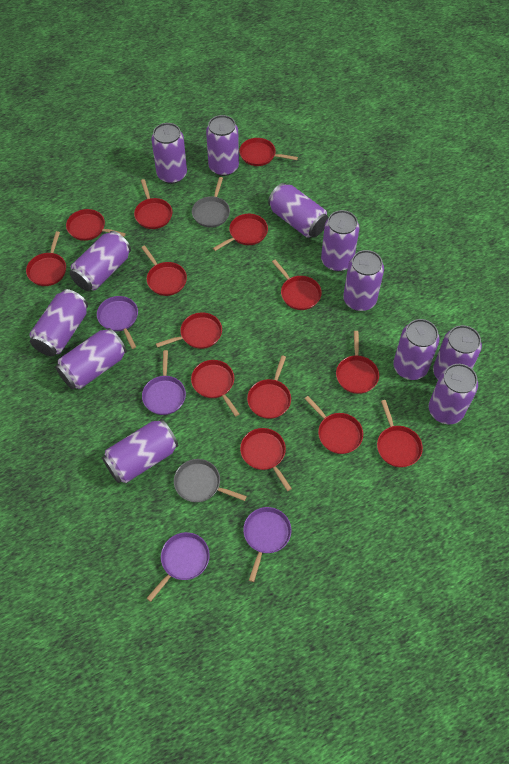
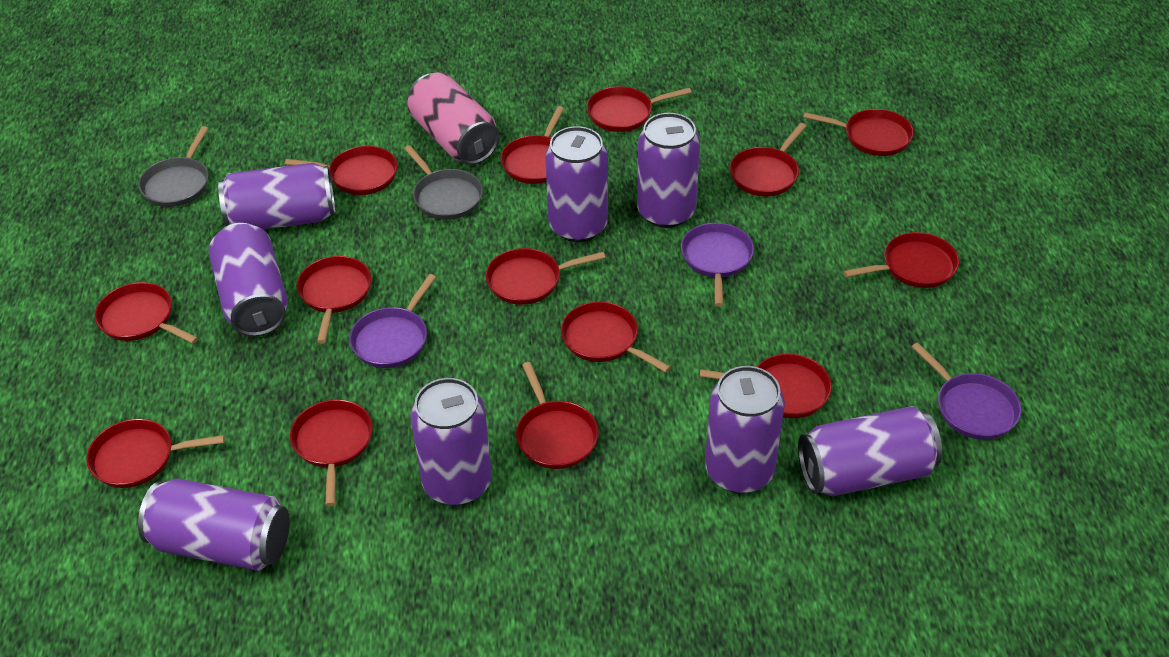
pink can: 0 -> 1
purple can: 12 -> 8
purple pan: 4 -> 3

